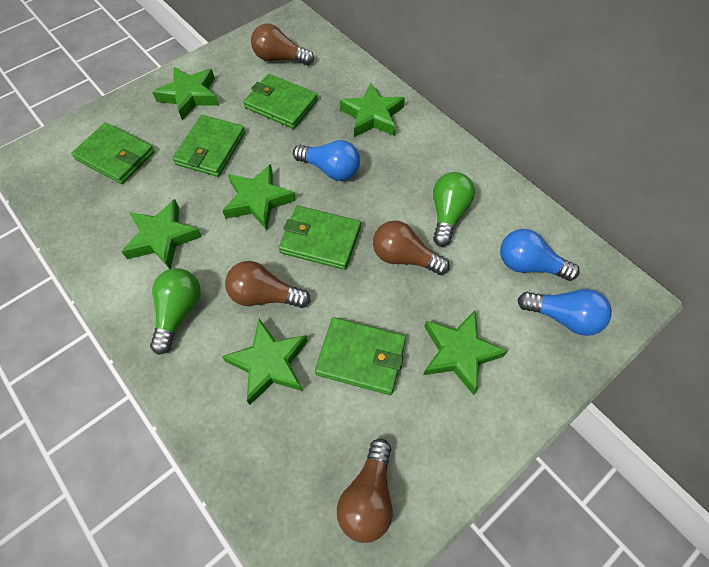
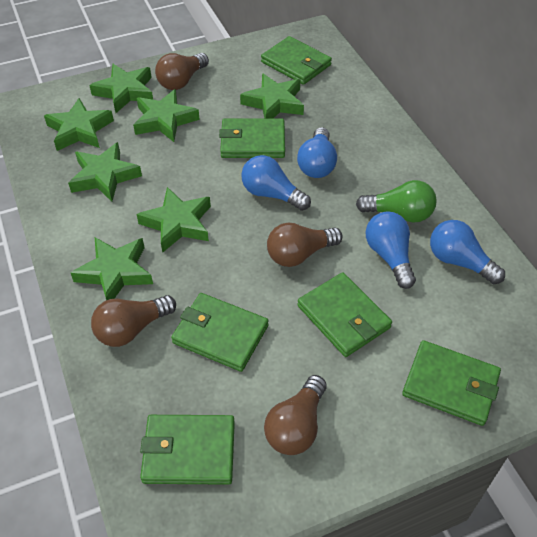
blue light bulb: 3 -> 4
green light bulb: 2 -> 1
green star: 6 -> 7
green wallet: 5 -> 6

